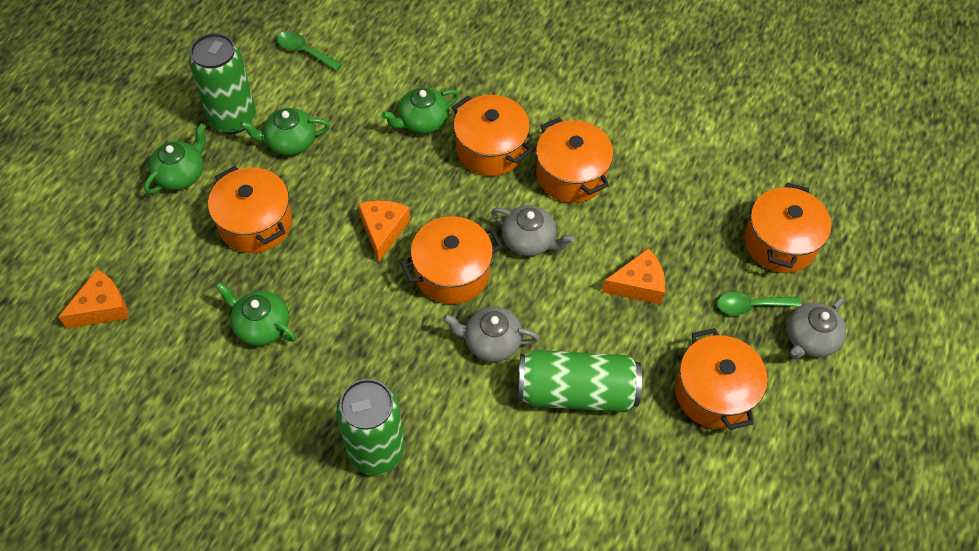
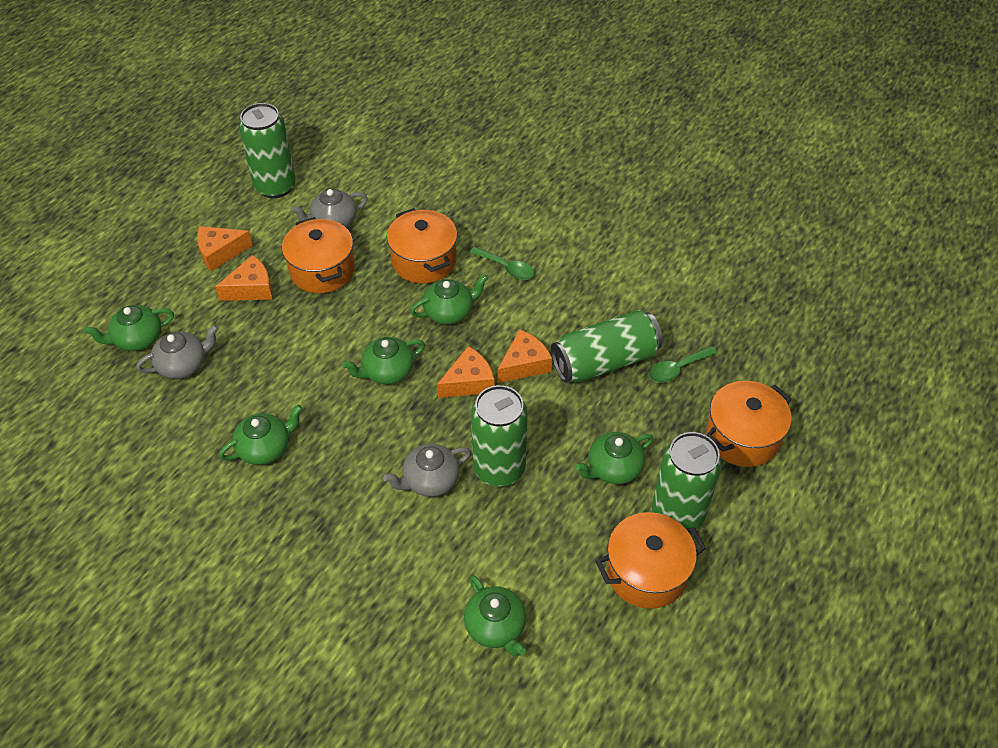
green can: 3 -> 4
green teapot: 4 -> 6
orange cheese: 3 -> 4
orange pot: 6 -> 4

